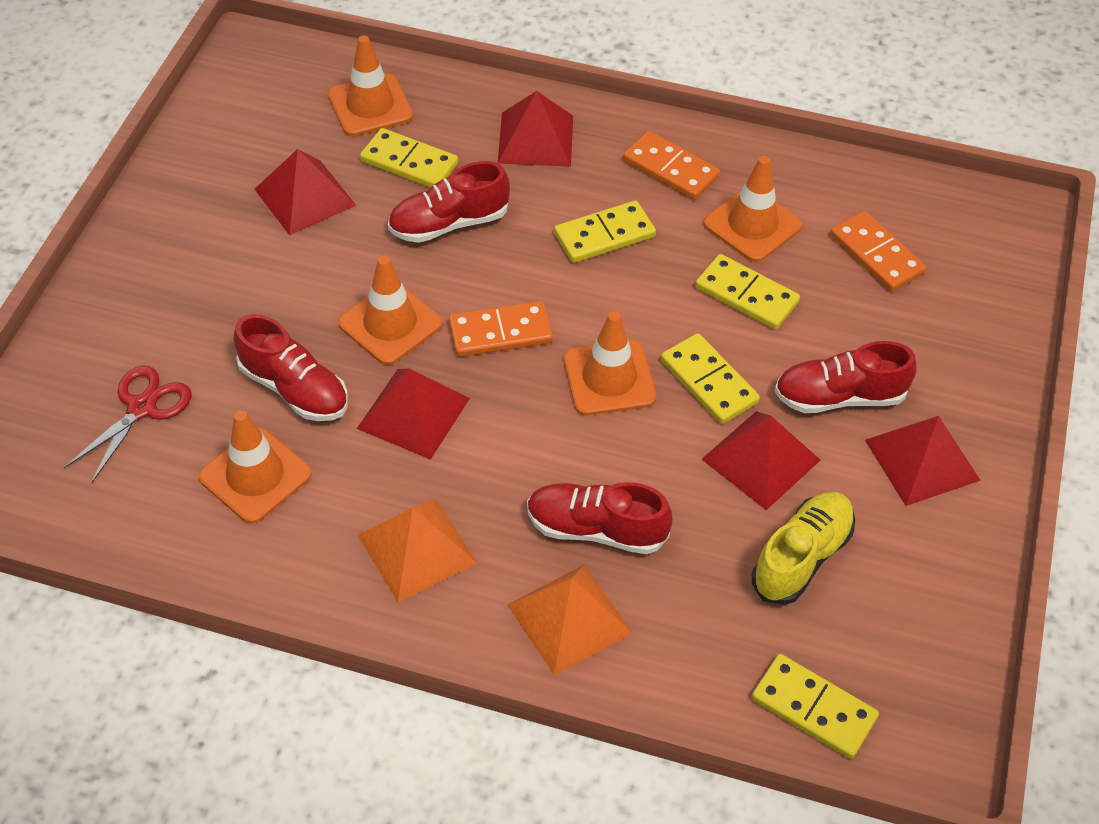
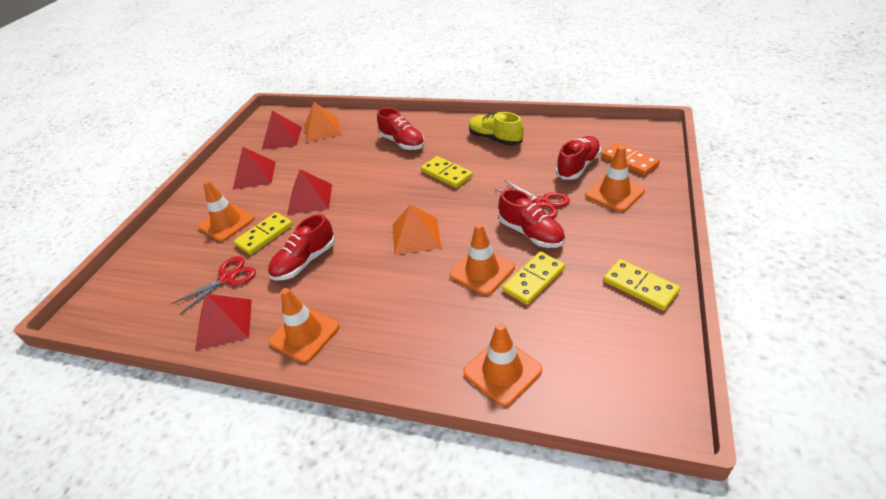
orange domino: 3 -> 1
red pyramid: 5 -> 4
red scissors: 1 -> 2
yellow domino: 5 -> 4

